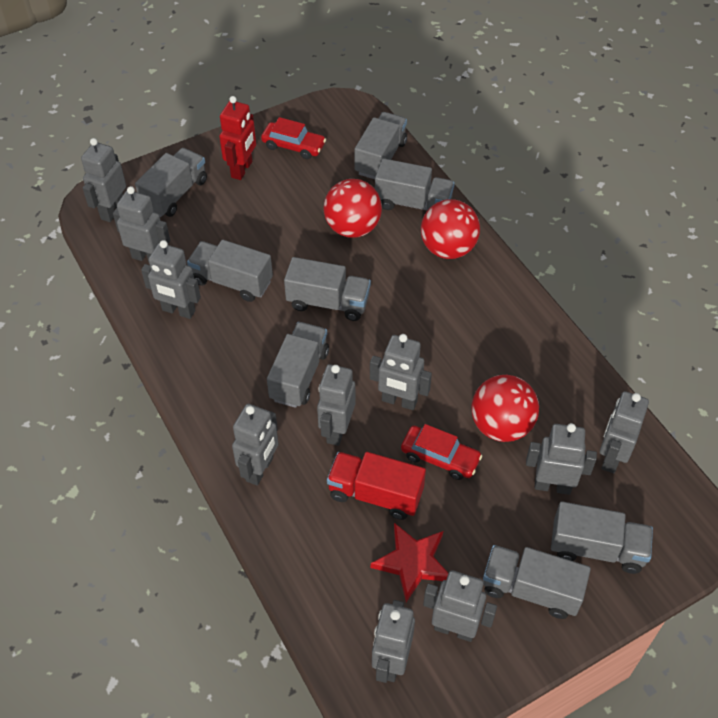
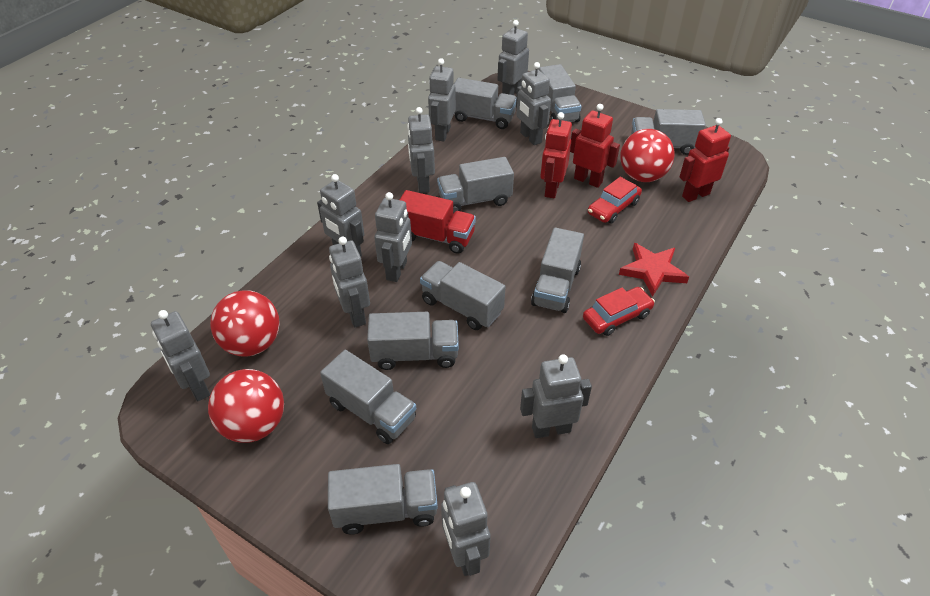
grey truck: 8 -> 9
red robot: 1 -> 3

